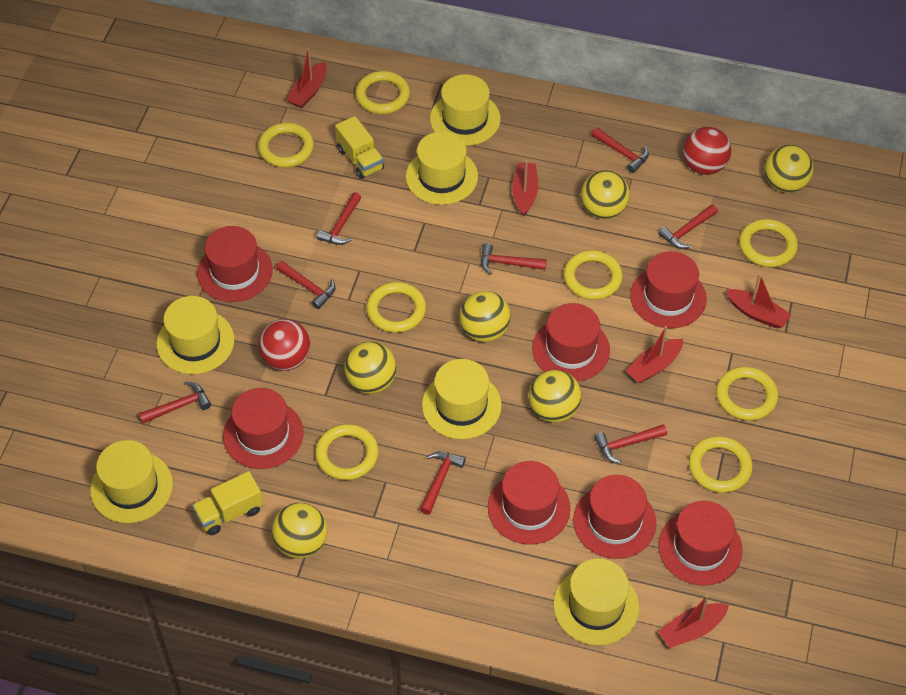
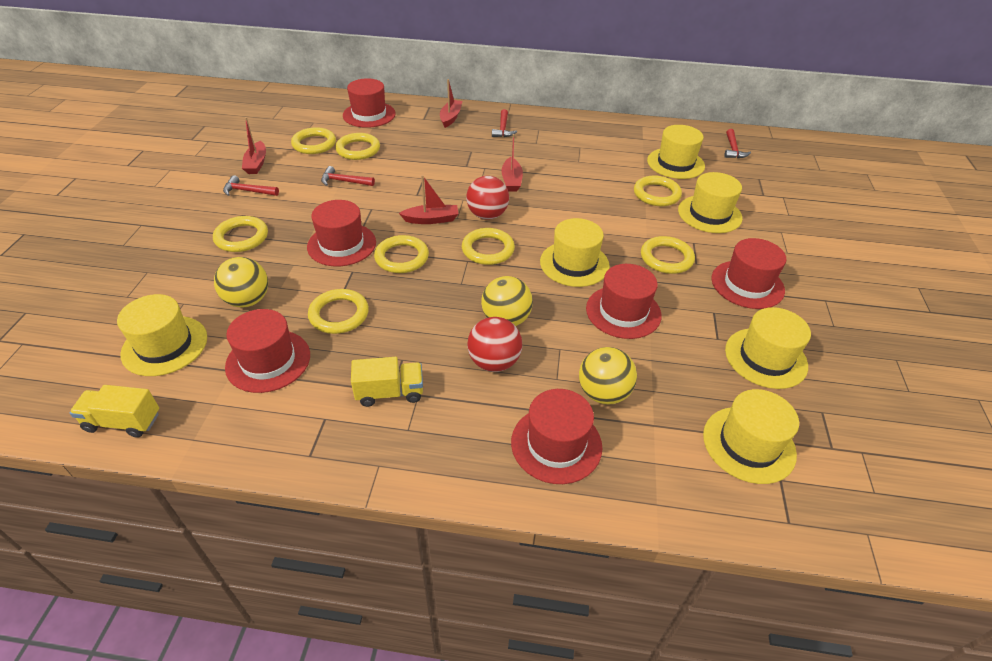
red boat: 5 -> 4
red hammer: 8 -> 4
red hat: 7 -> 6
yellow ball: 6 -> 3

